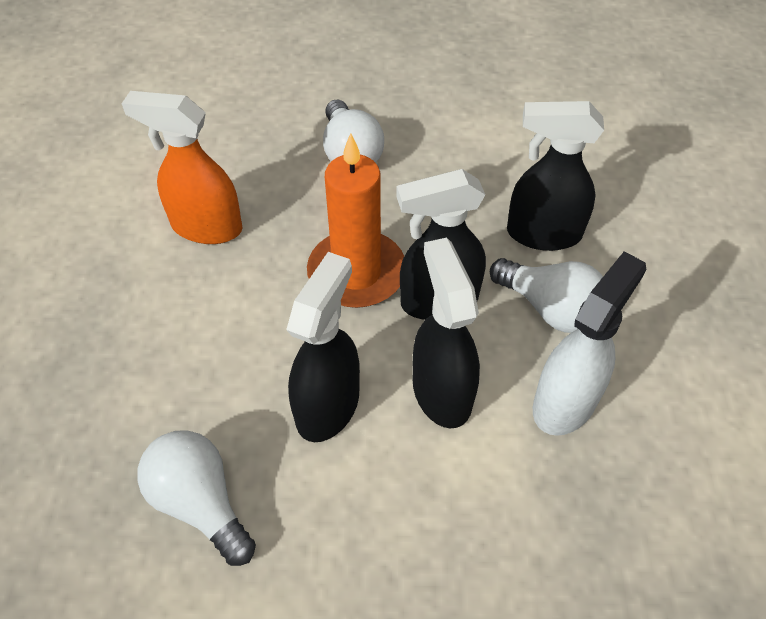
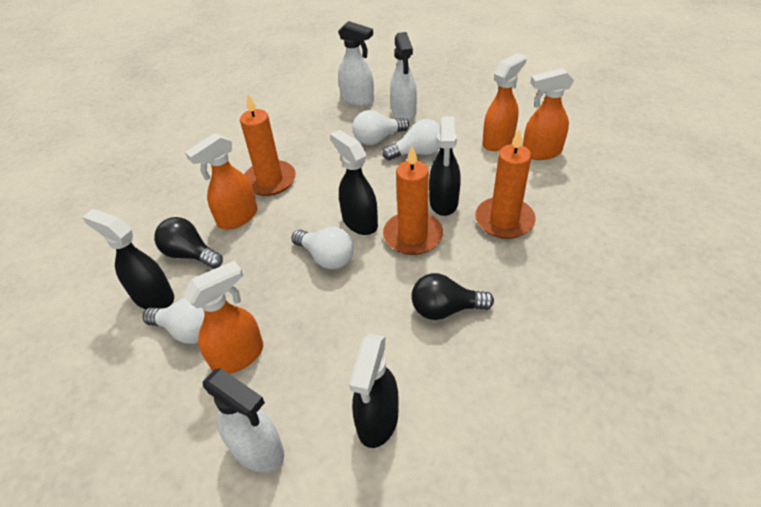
black light bulb: 0 -> 2
orange candle: 1 -> 3
orange spray bottle: 1 -> 4
white light bulb: 3 -> 4
white spray bottle: 1 -> 3

